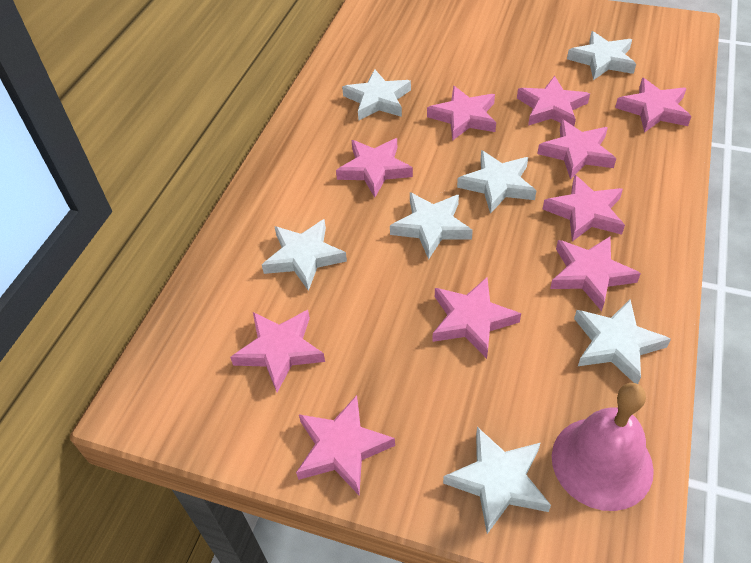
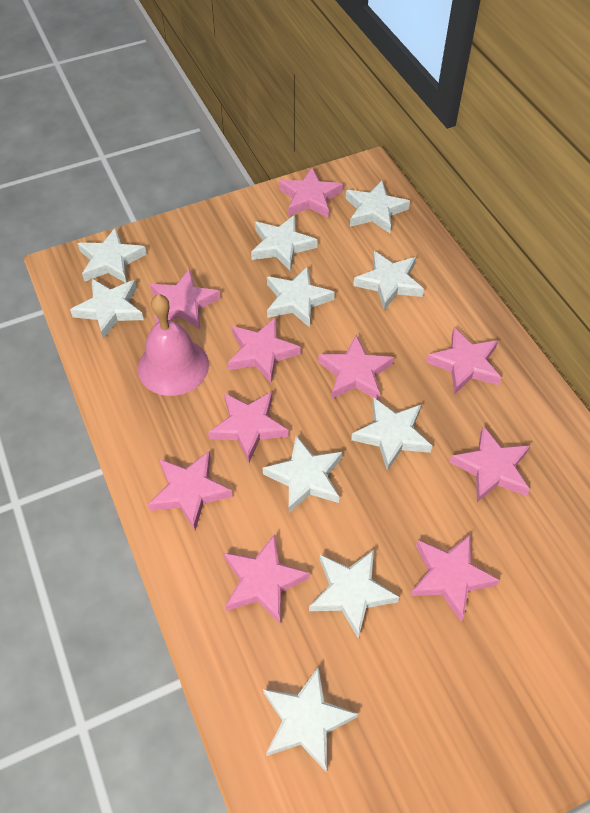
white star: 7 -> 10

